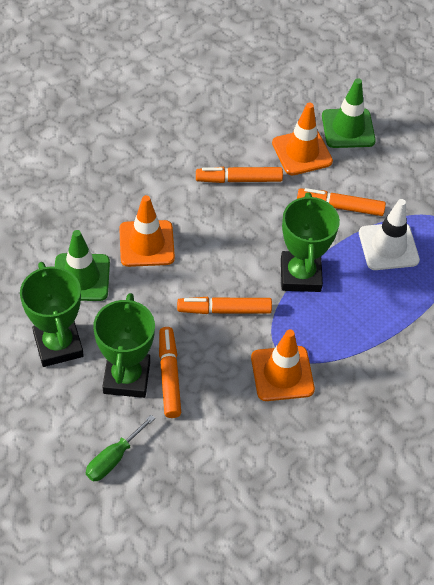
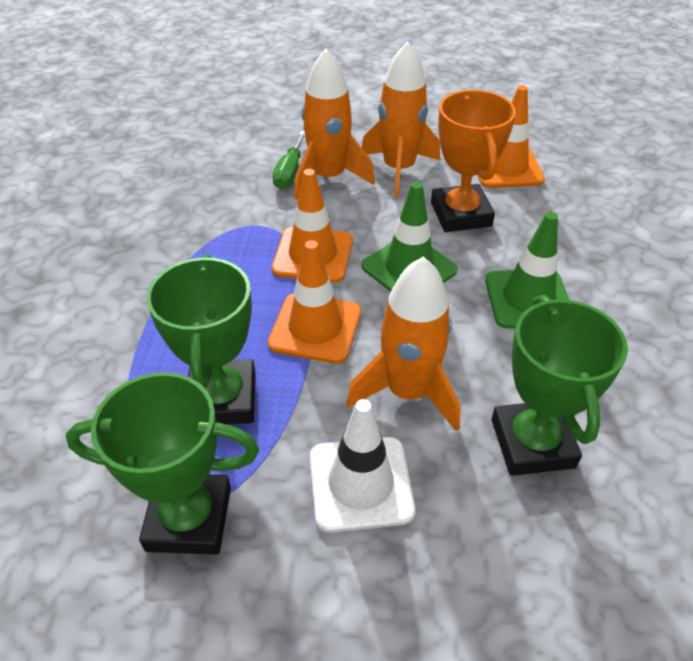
orange marker: 4 -> 0
orange rocket: 0 -> 3
orange trophy: 0 -> 1

